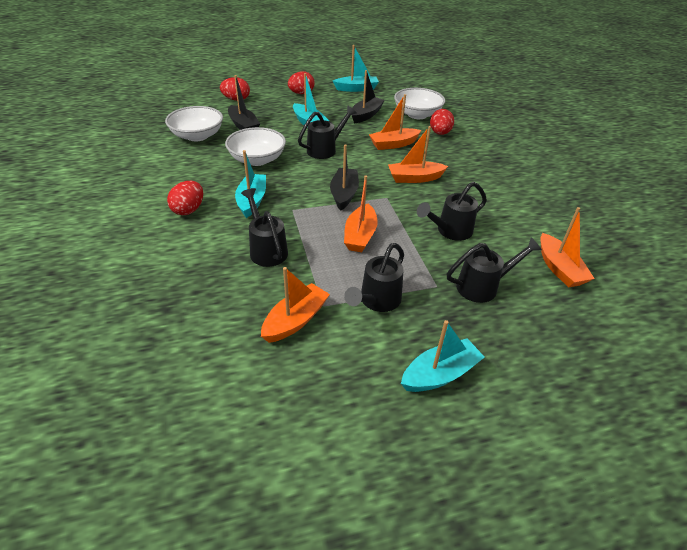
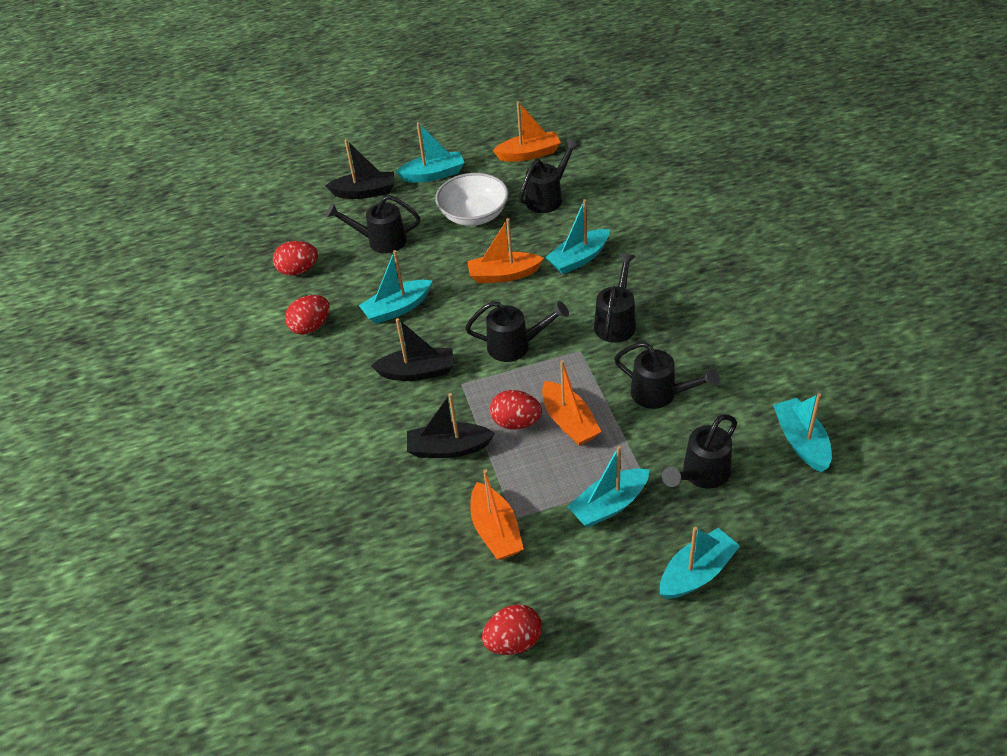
black watering can: 5 -> 6
orange boat: 5 -> 4
turquoise boat: 4 -> 6
white bowl: 3 -> 1

